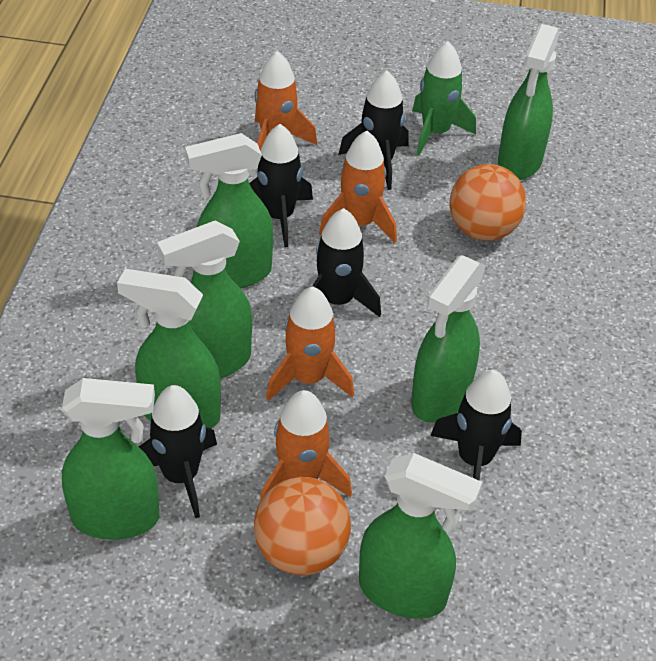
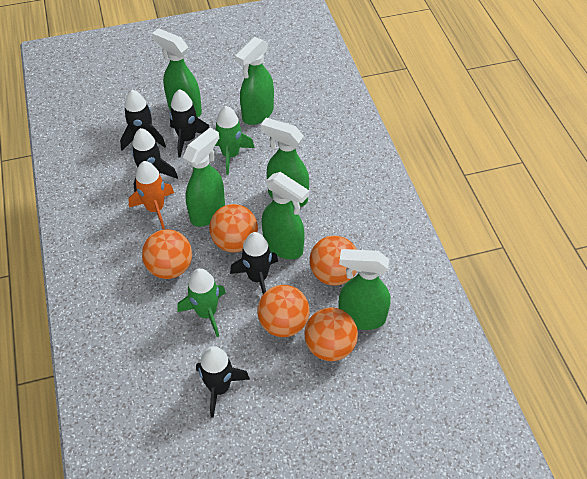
green rocket: 1 -> 2
green spray bottle: 7 -> 6
orange ball: 2 -> 5
orange rocket: 4 -> 1

